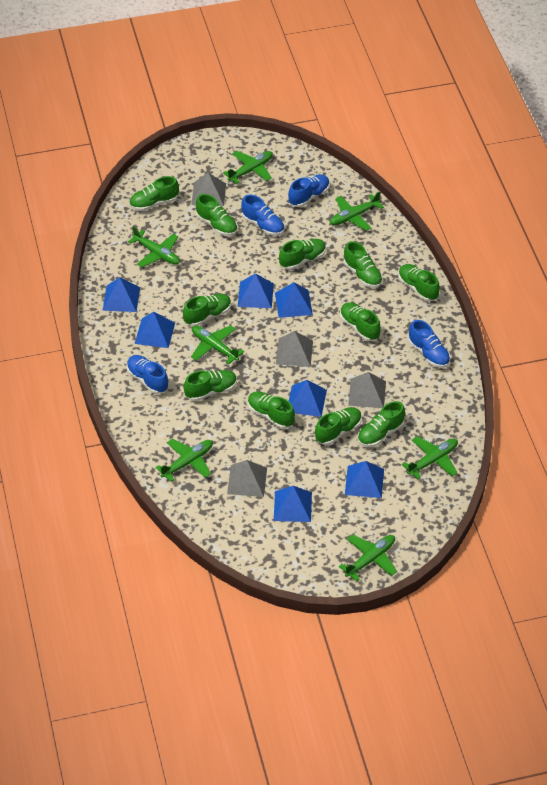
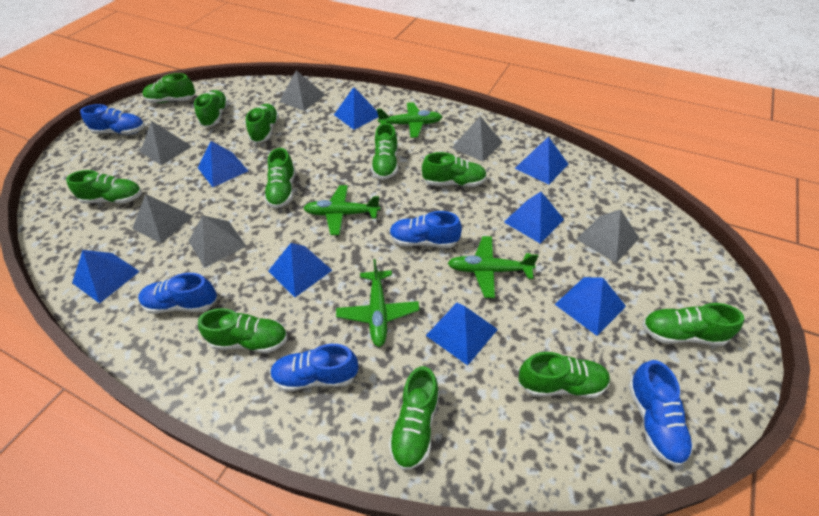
blue pyramid: 7 -> 8
blue shoe: 4 -> 5
green plane: 7 -> 4
grey pyramid: 4 -> 6

